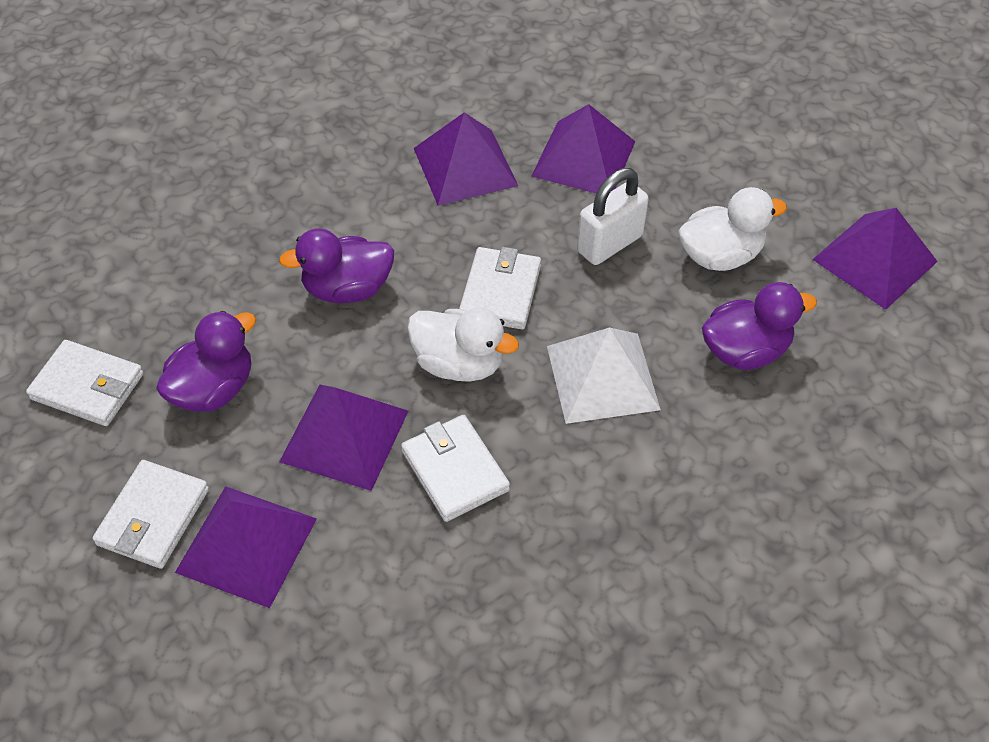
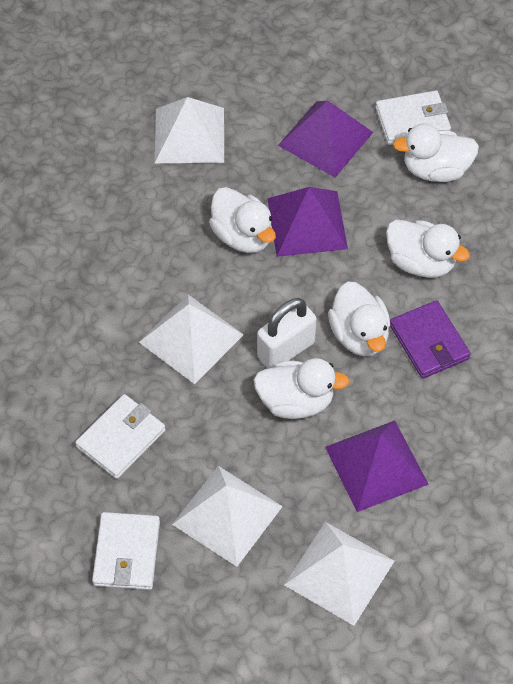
purple duck: 3 -> 0
purple pyramid: 5 -> 3
purple wallet: 0 -> 1
white duck: 2 -> 5
white pyramid: 1 -> 4
white wallet: 4 -> 3

